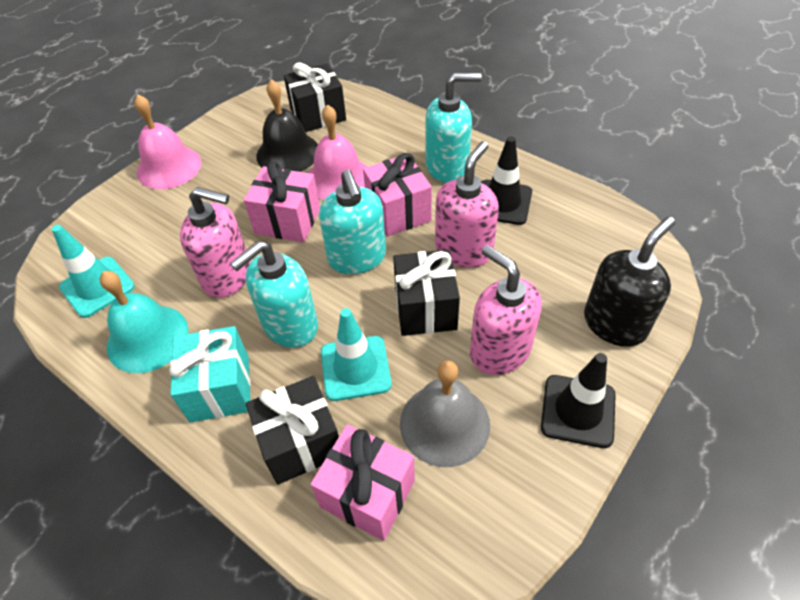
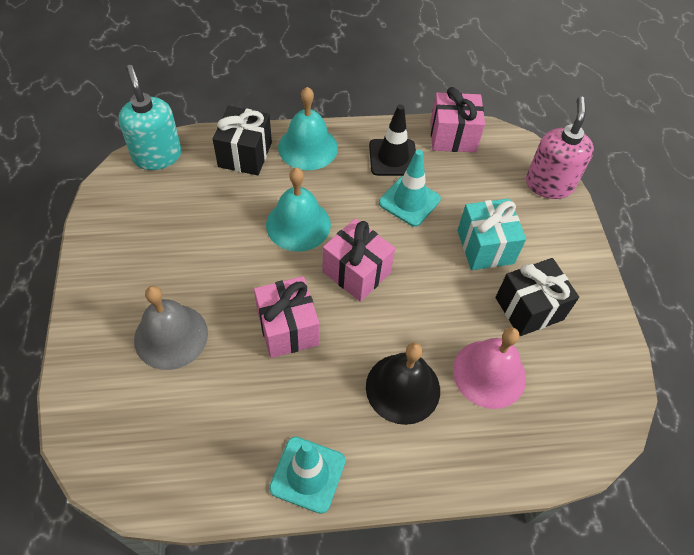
black gift: 3 -> 2
black soap dispenser: 1 -> 0
black traffic cone: 2 -> 1
pink bell: 2 -> 1
pink soap dispenser: 3 -> 1
turquoise bell: 1 -> 2
turquoise soap dispenser: 3 -> 1

